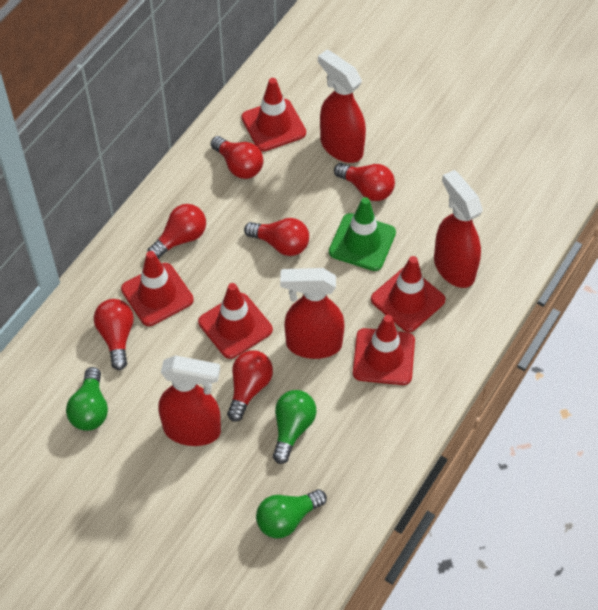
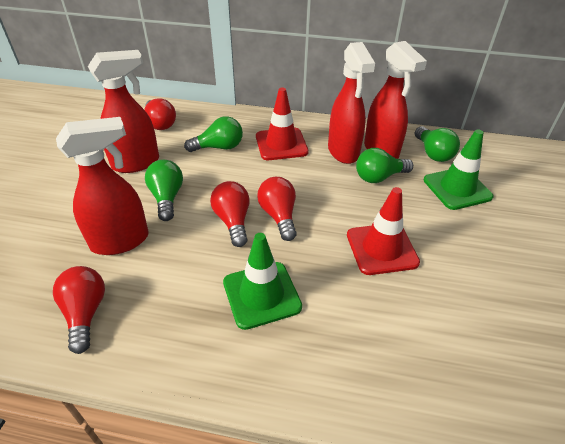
green light bulb: 3 -> 4
green traffic cone: 1 -> 2
red light bulb: 6 -> 4
red traffic cone: 5 -> 2

